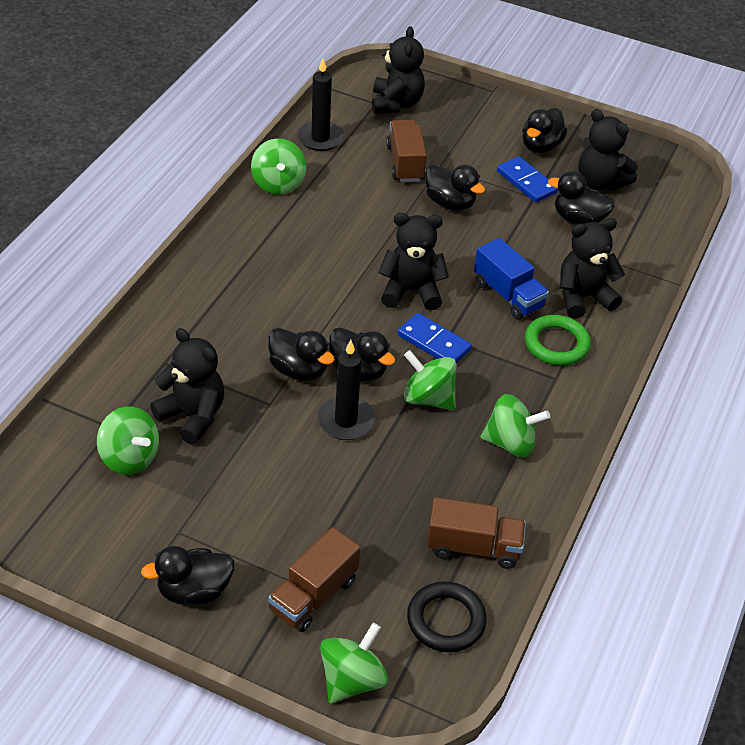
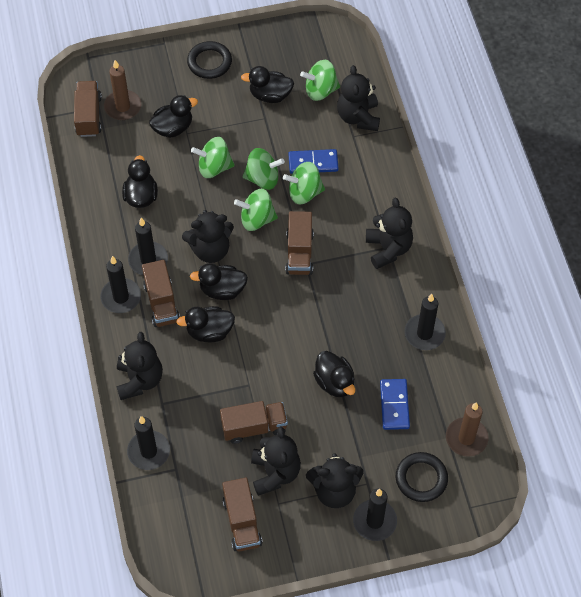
black candle: 2 -> 5
black ring: 1 -> 2
black teddy bear: 5 -> 6
blue truck: 1 -> 0
brown candle: 0 -> 2
brown truck: 3 -> 5
green ring: 1 -> 0

